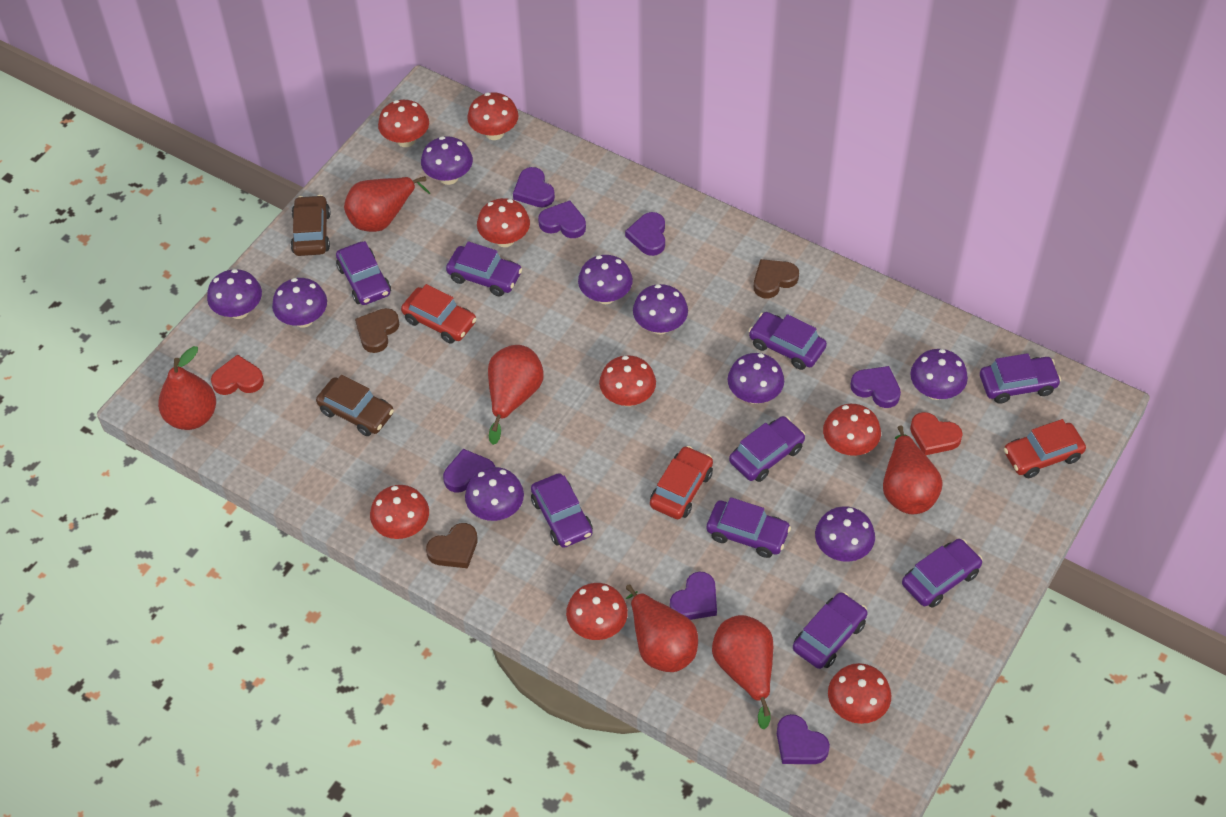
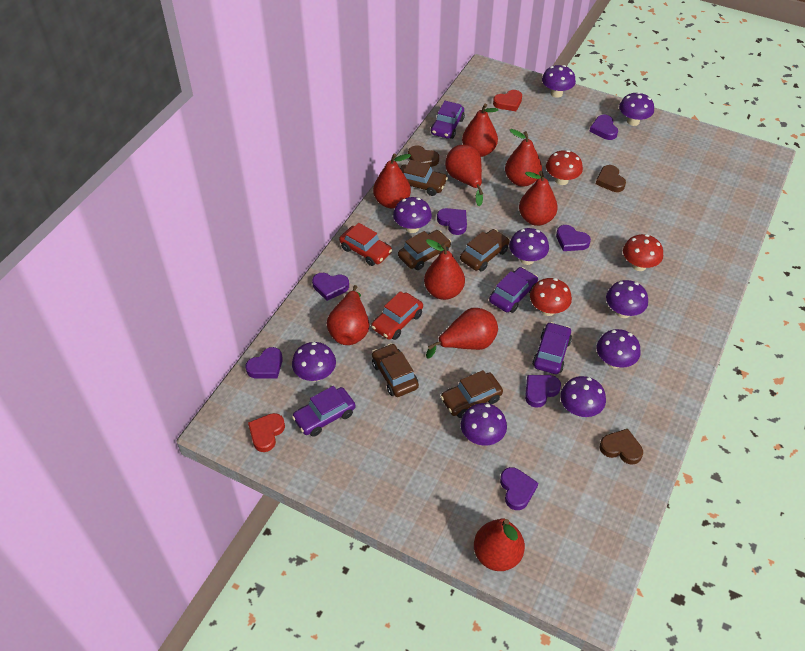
brown car: 2 -> 5
purple car: 9 -> 4
red car: 3 -> 2
red mushroom: 8 -> 3
red pear: 6 -> 9

